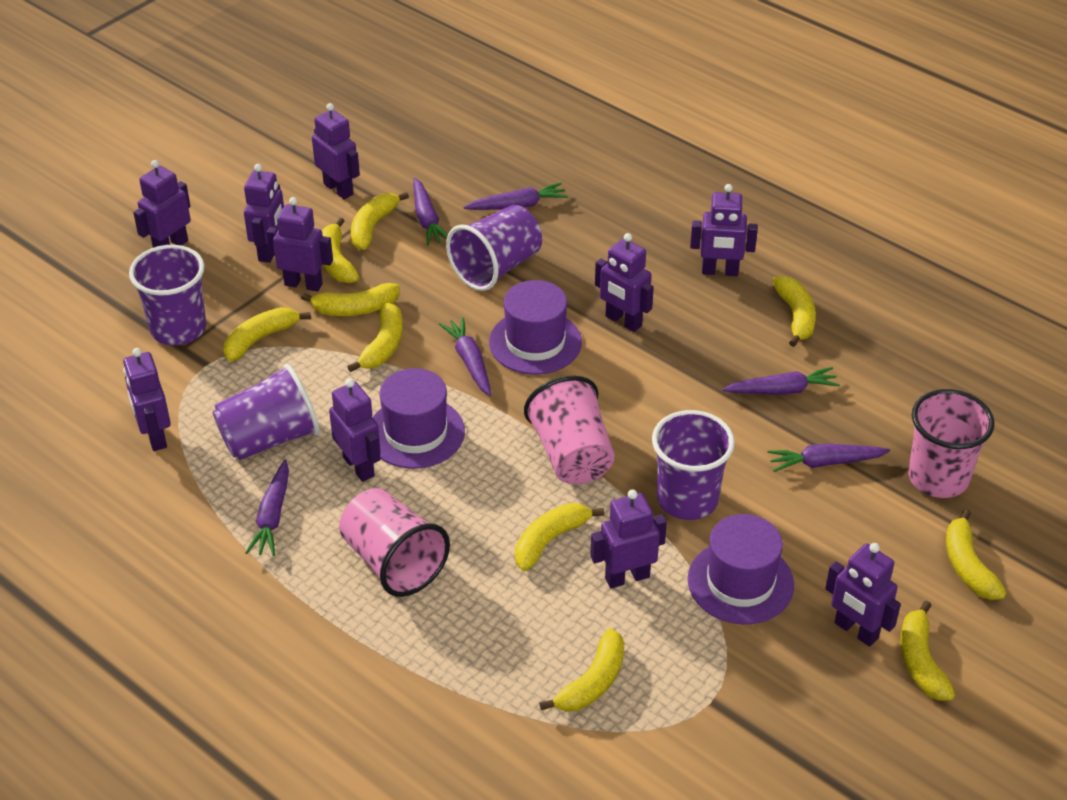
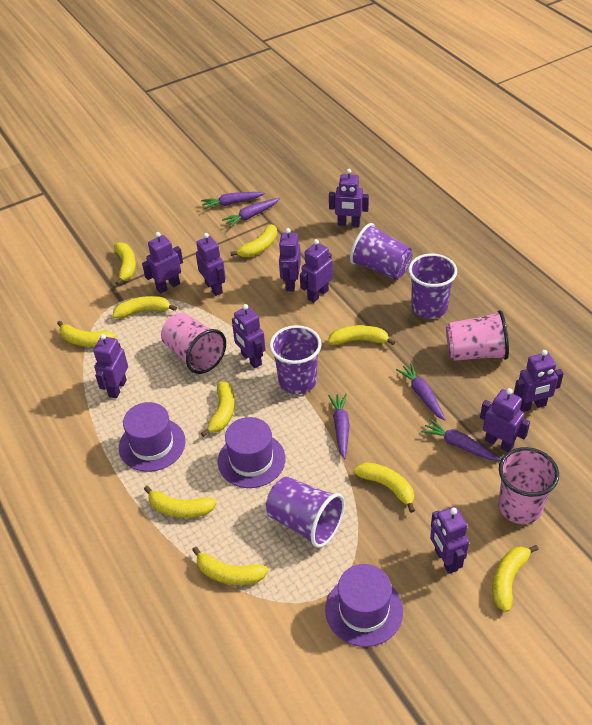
purple carrot: 6 -> 5

